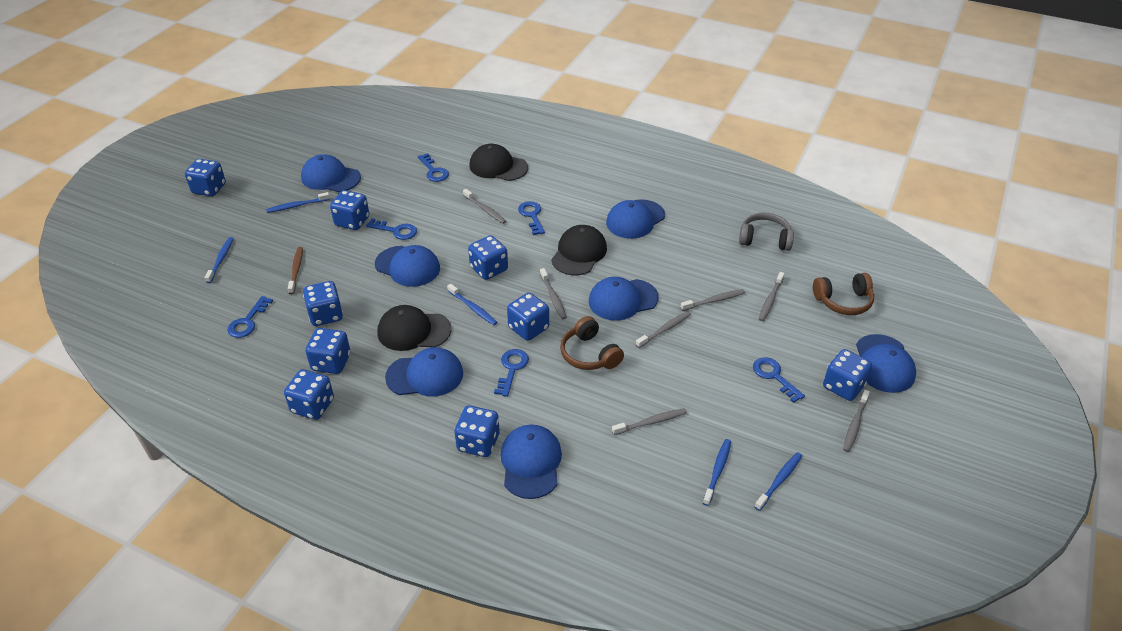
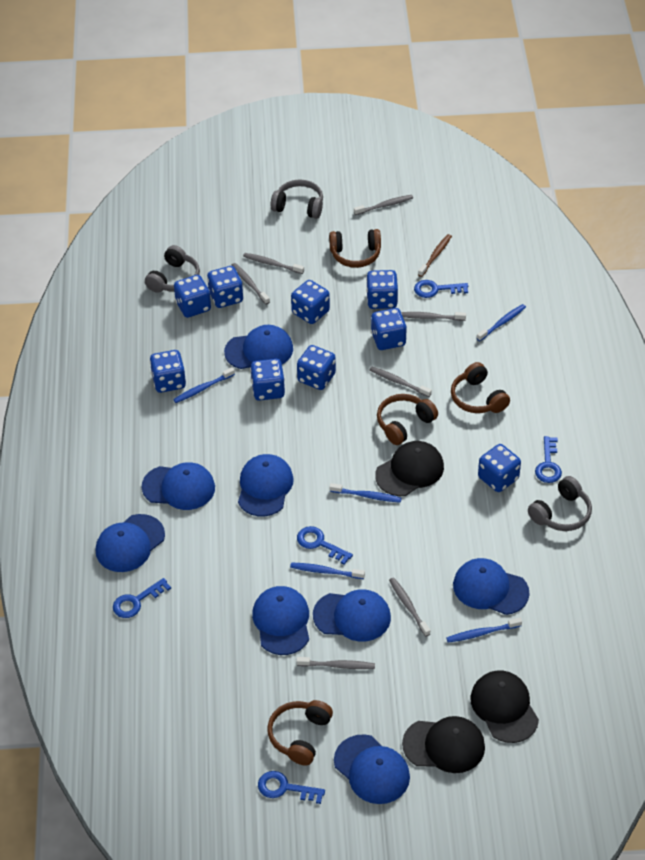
blue cap: 7 -> 8
blue key: 6 -> 5
brown headphones: 2 -> 4
grey headphones: 1 -> 3

